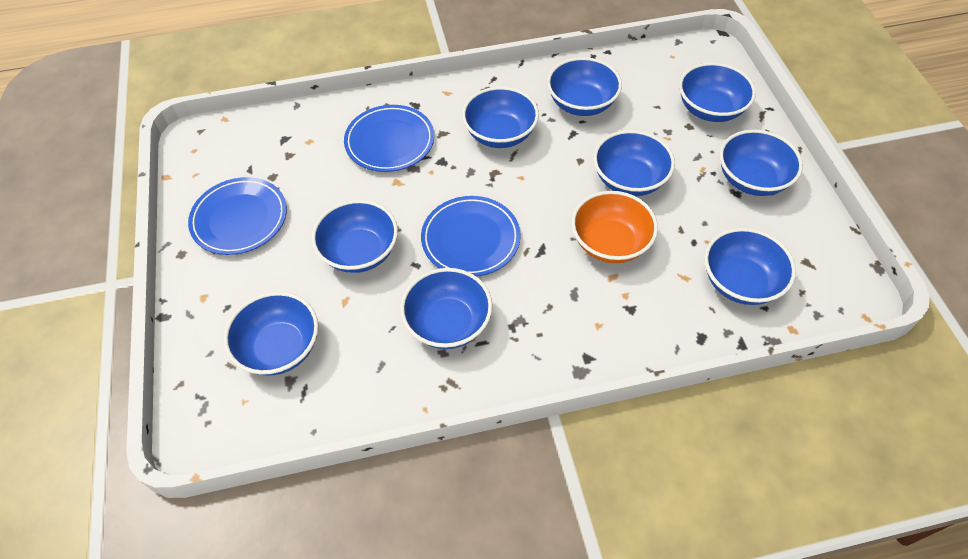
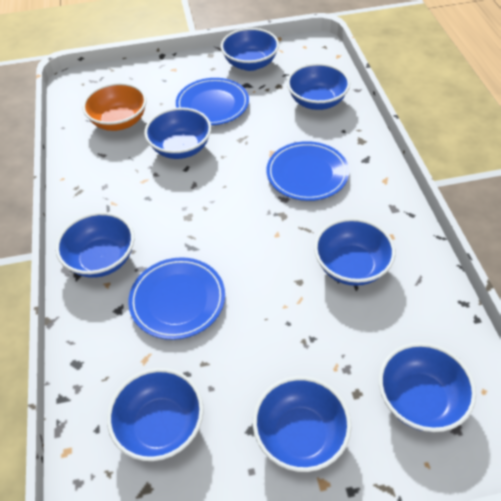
blue bowl: 9 -> 8

